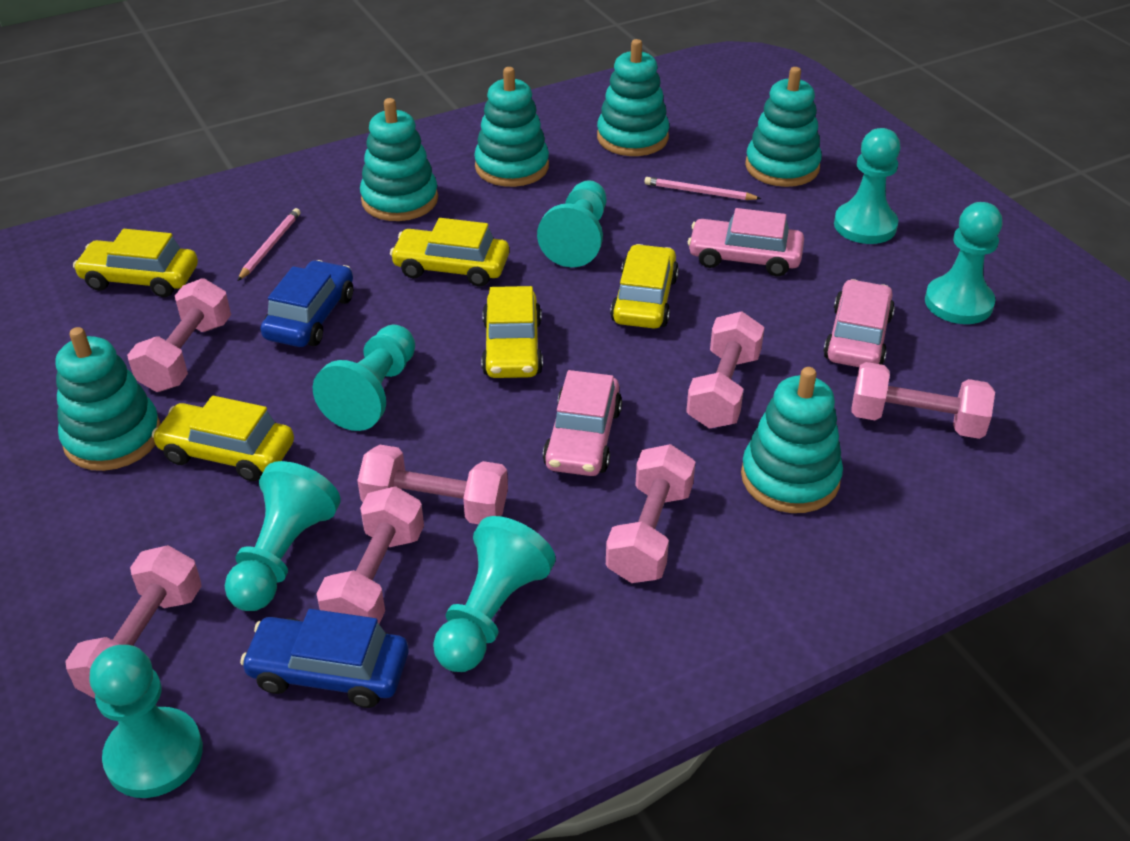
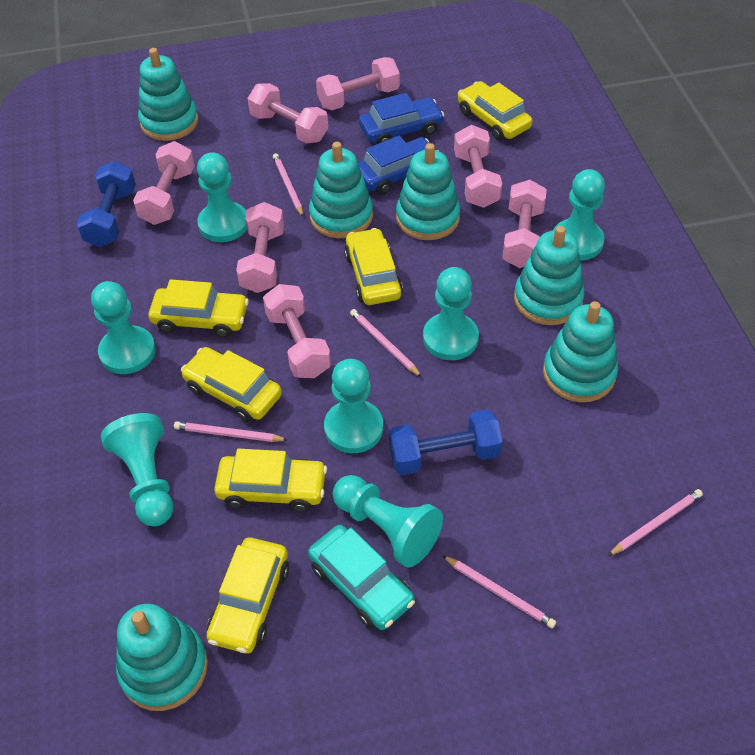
blue dumbbell: 0 -> 2
pink car: 3 -> 0
pink pencil: 2 -> 5
turquoise car: 0 -> 1
yellow car: 5 -> 6

